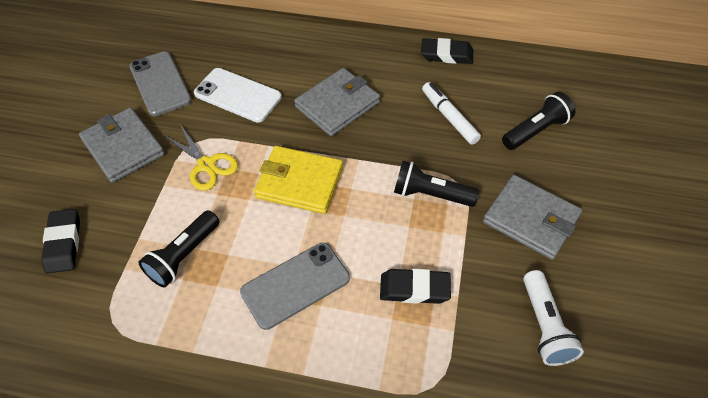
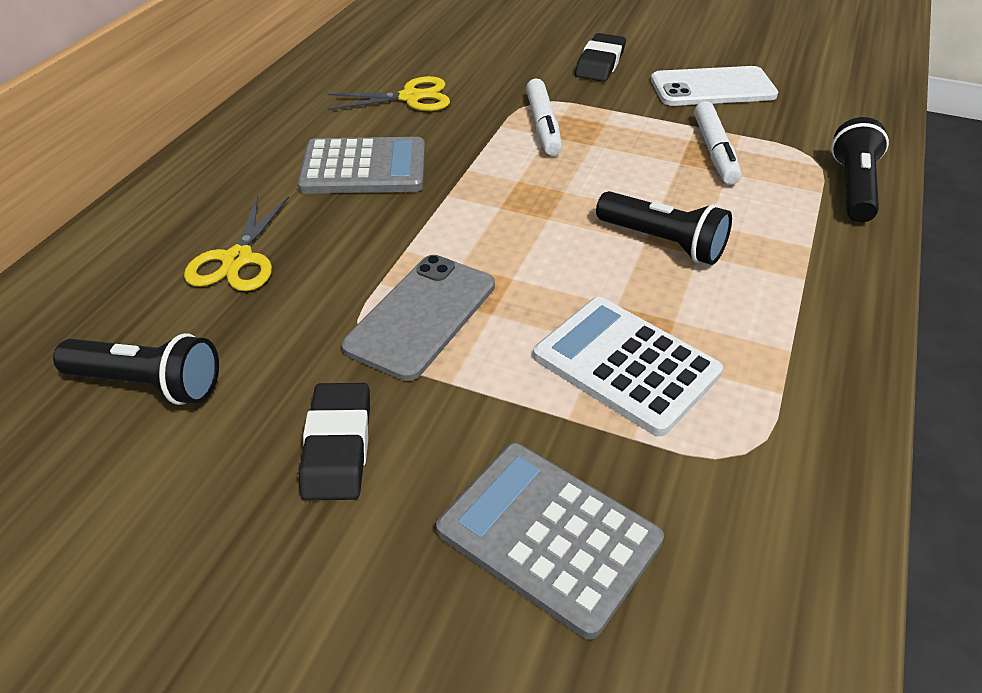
black eraser: 3 -> 2
grey calculator: 0 -> 2
grey phone: 2 -> 1
grey wallet: 3 -> 0
white calculator: 0 -> 1
white flashlight: 1 -> 0
white marker: 1 -> 2
yellow scissors: 1 -> 2
yellow wallet: 1 -> 0

